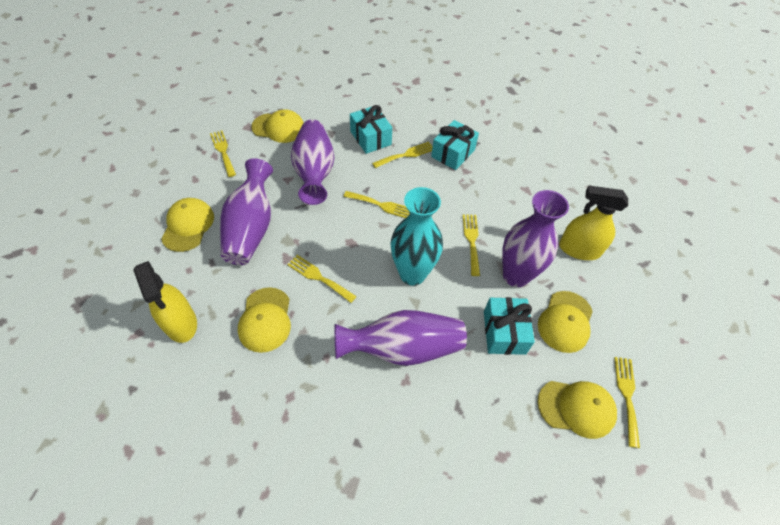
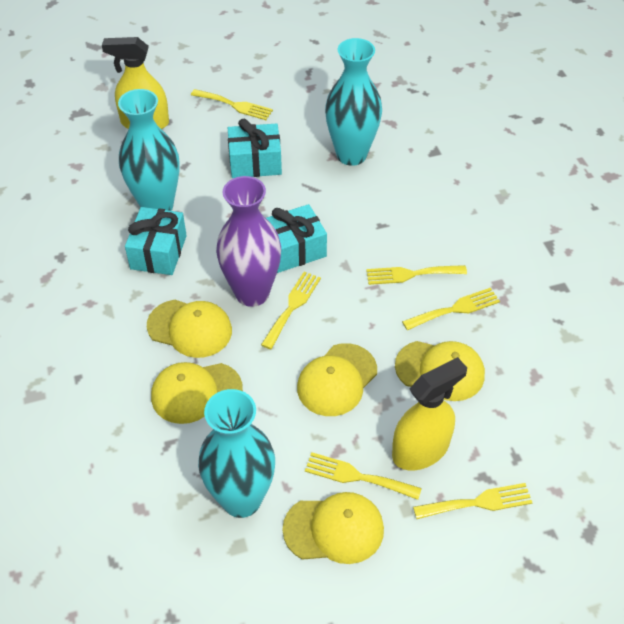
purple vase: 4 -> 1
turquoise vase: 1 -> 3

